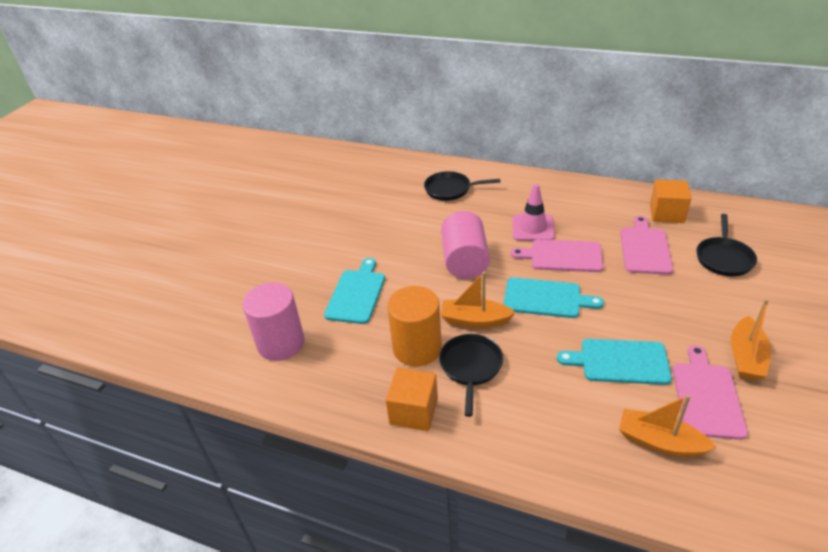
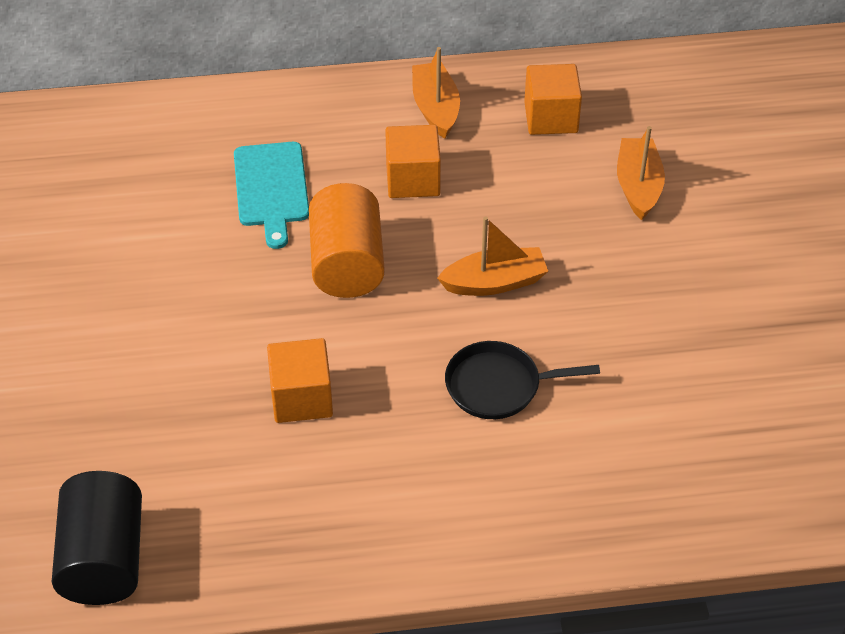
black cylinder: 0 -> 1
black pan: 3 -> 1
orange cube: 2 -> 3
pink cutting board: 3 -> 0
pink cylinder: 2 -> 0
pink traffic cone: 1 -> 0
turquoise cutting board: 3 -> 1

